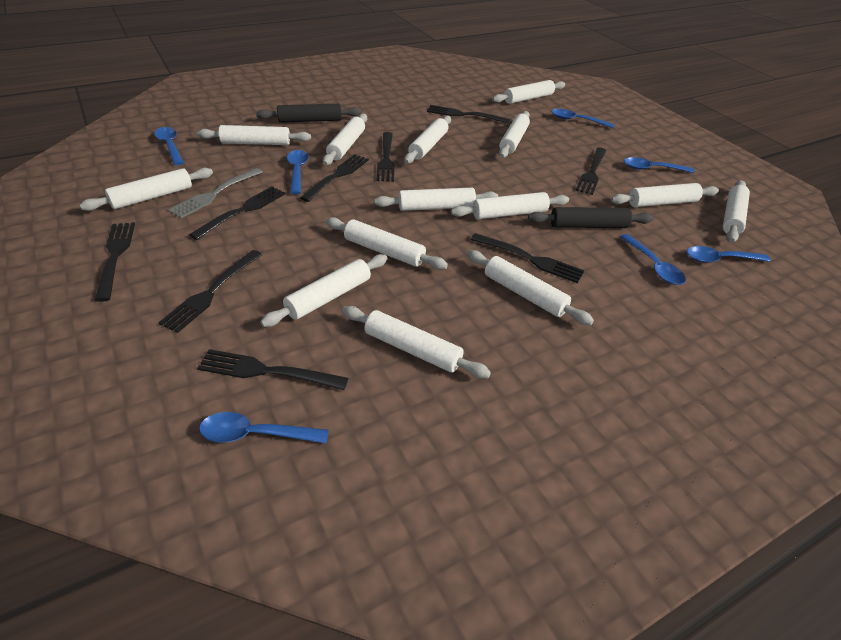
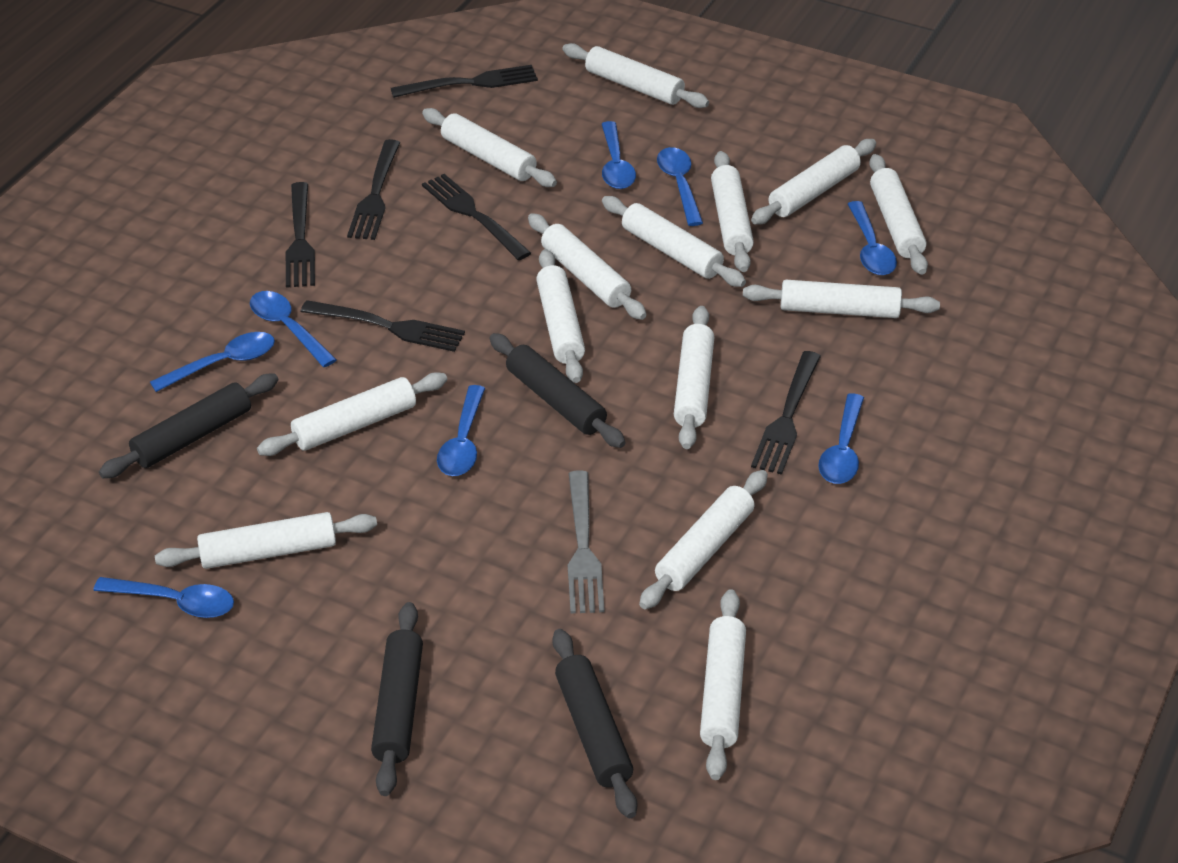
black fork: 9 -> 6
black rolling pin: 2 -> 4
blue spoon: 7 -> 8

